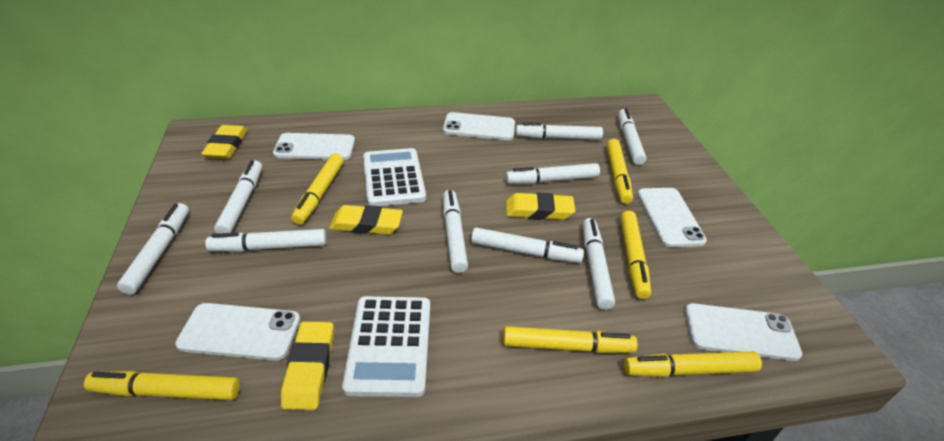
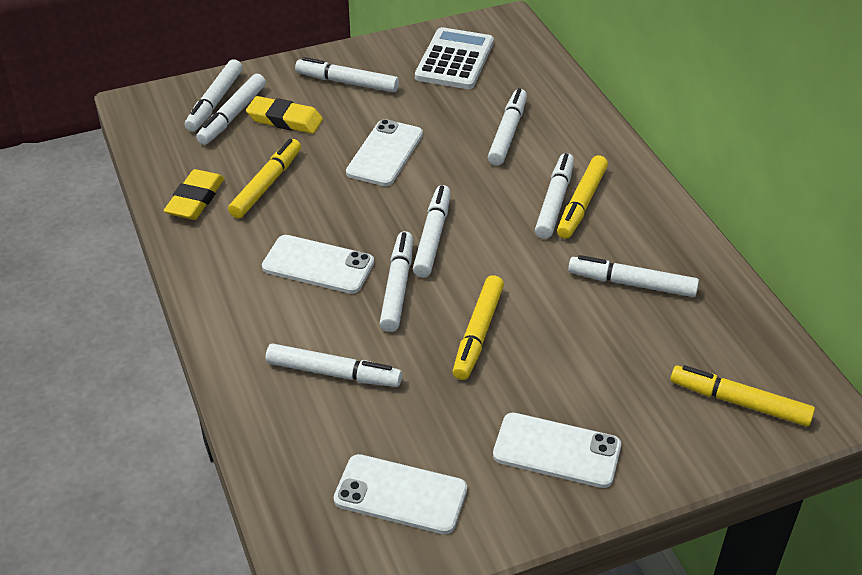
white calculator: 2 -> 1
white phone: 5 -> 4
yellow eraser: 4 -> 2
yellow marker: 6 -> 4

